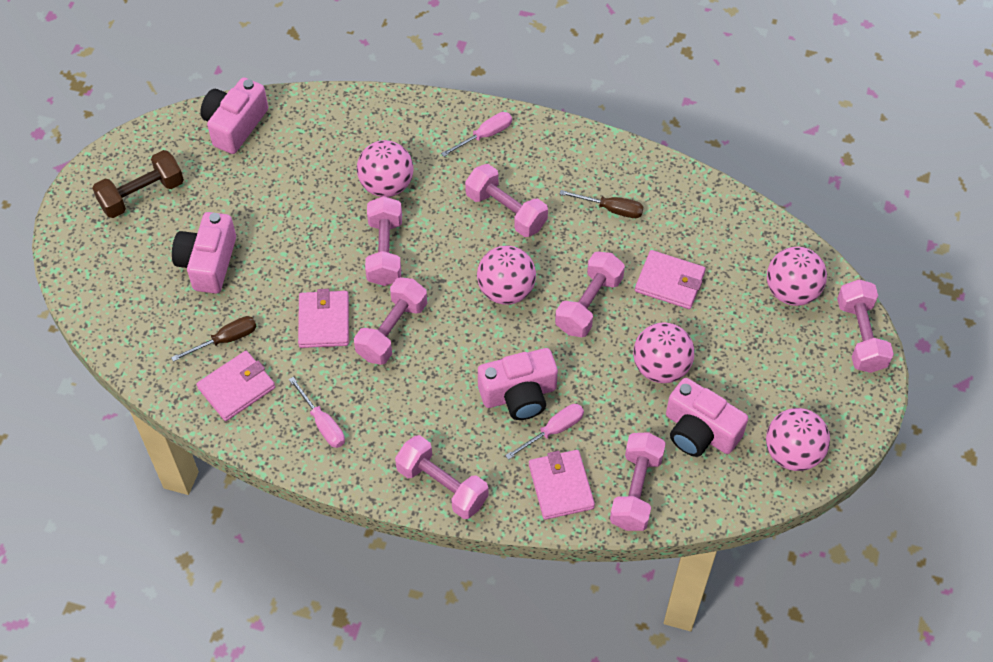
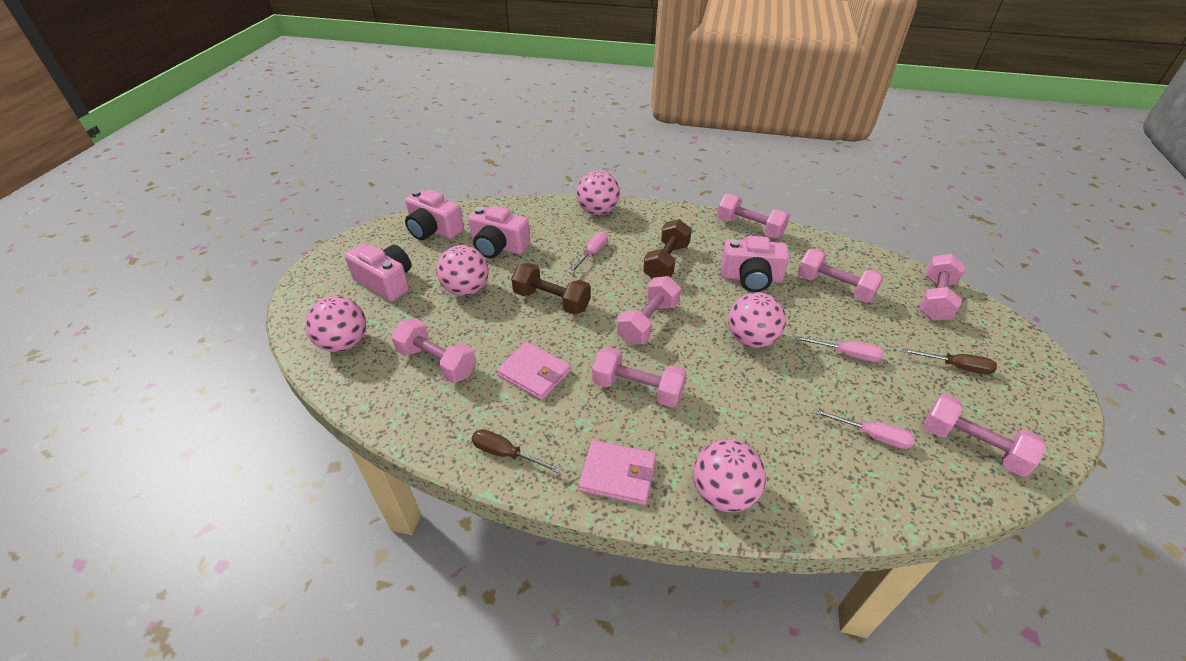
brown dumbbell: 1 -> 2
pink wallet: 4 -> 2

